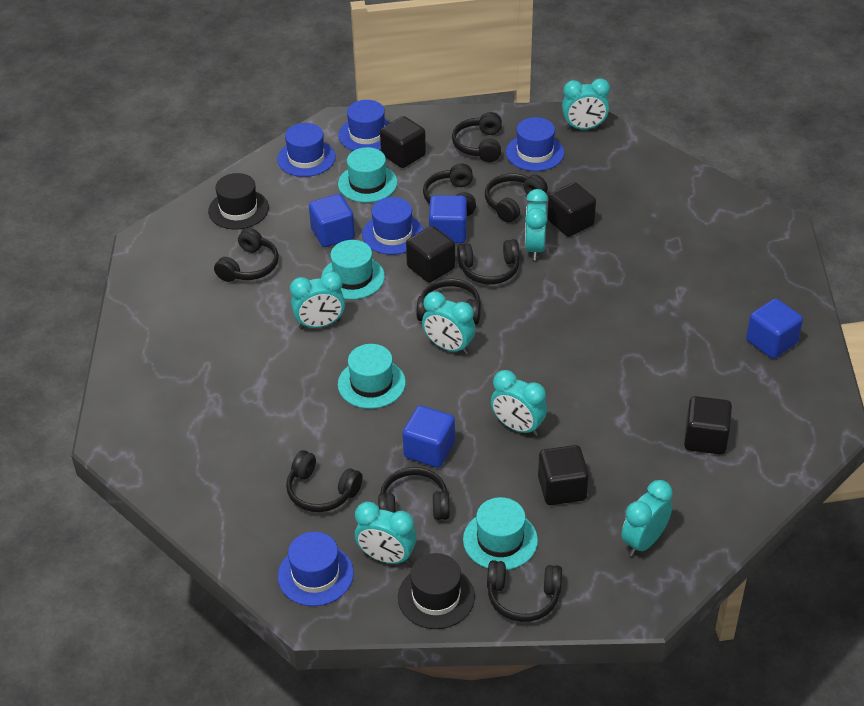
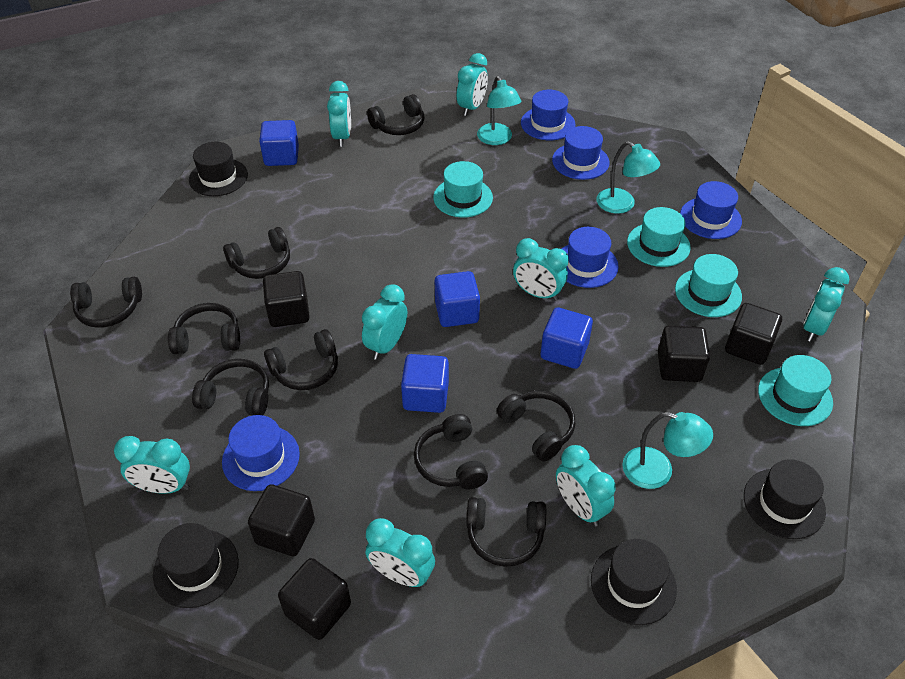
black hat: 2 -> 4
turquoise clock: 7 -> 8
turquoise lamp: 0 -> 3

